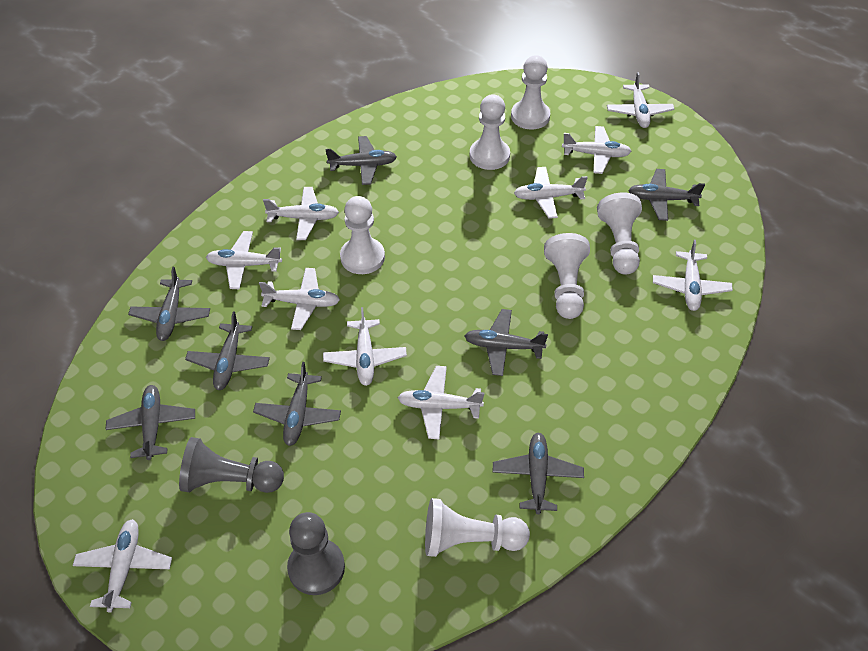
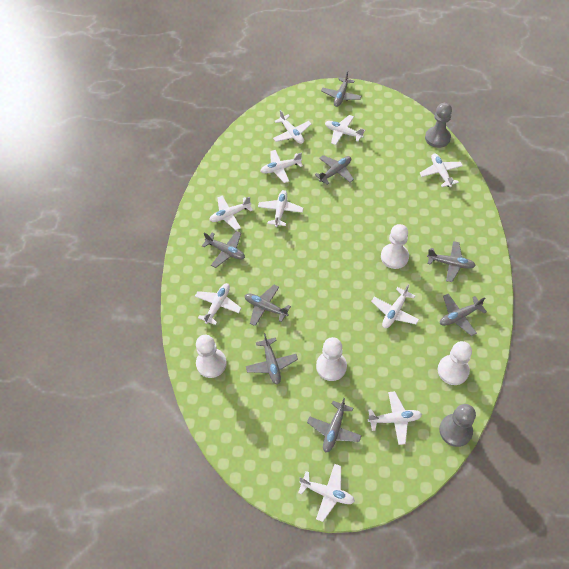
white pawn: 6 -> 4

